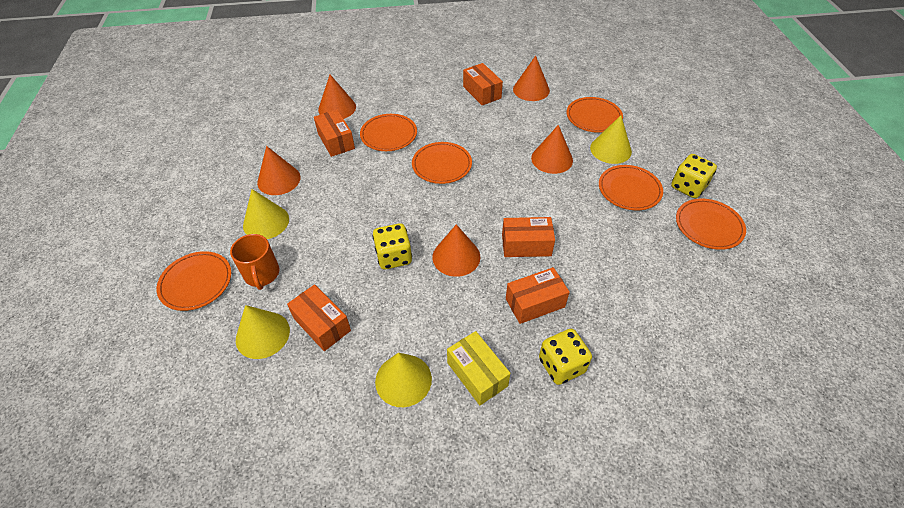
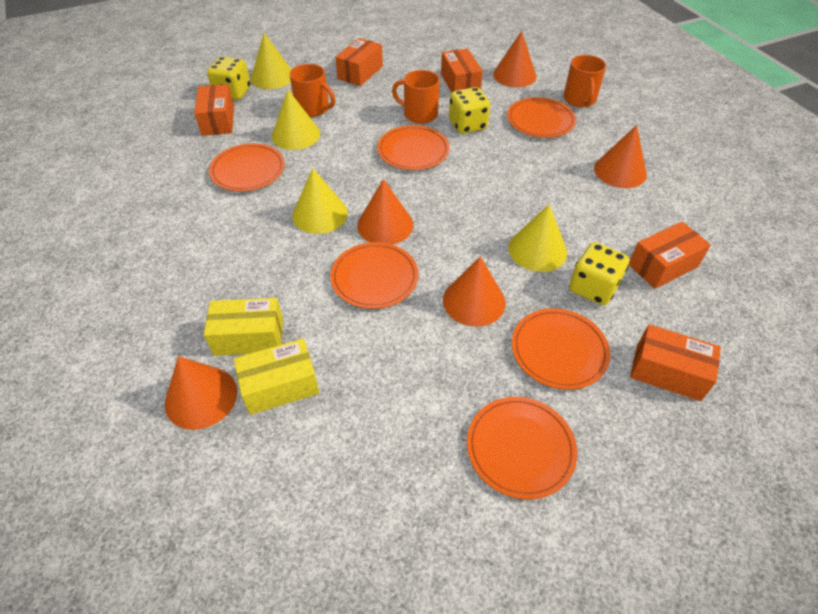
orange mug: 1 -> 3
yellow box: 1 -> 2

